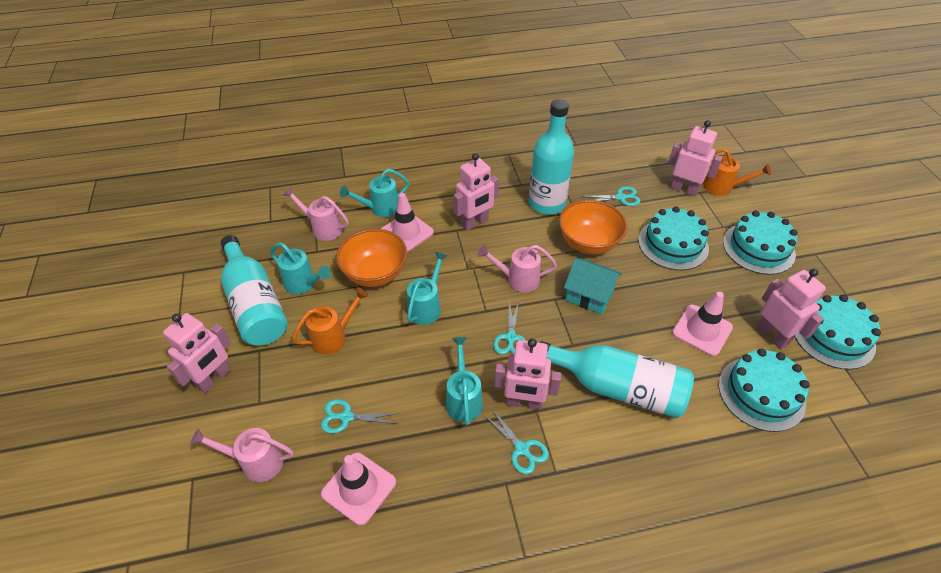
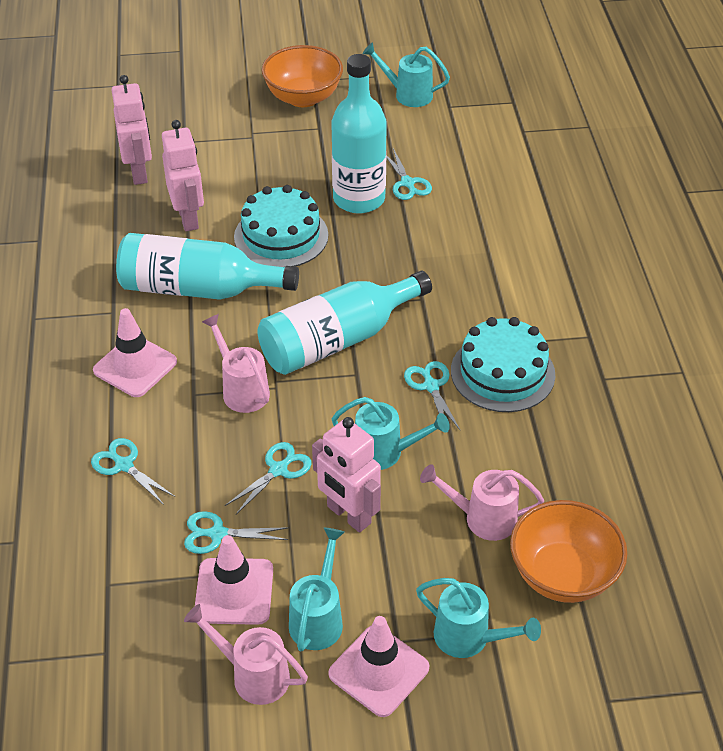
orange watering can: 2 -> 0
pink robot: 5 -> 3
turquoise cake: 4 -> 2
turquoise house: 1 -> 0
turquoise scissors: 4 -> 5

